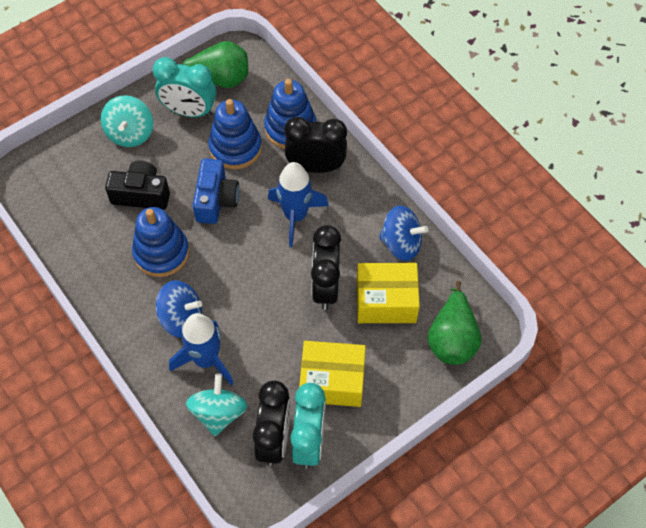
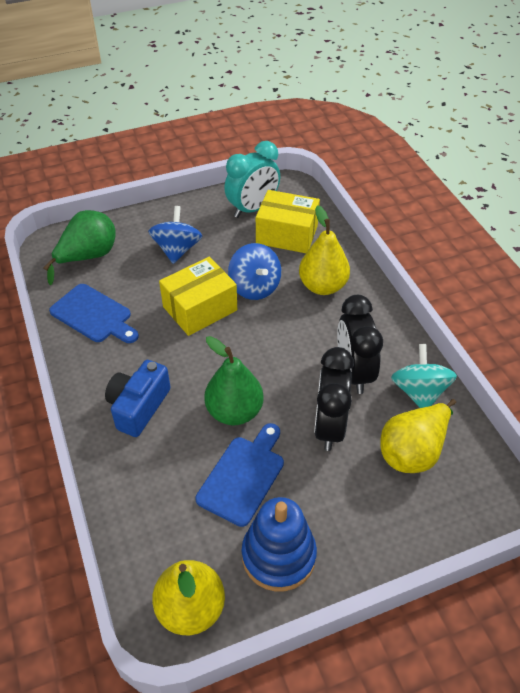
black camera: 1 -> 0
black clock: 3 -> 2
blue cutting board: 0 -> 2
blue rocket: 2 -> 0
blue stacking toy: 3 -> 1
turquoise clock: 2 -> 1
turquoise spinning top: 2 -> 1
yellow pear: 0 -> 3

